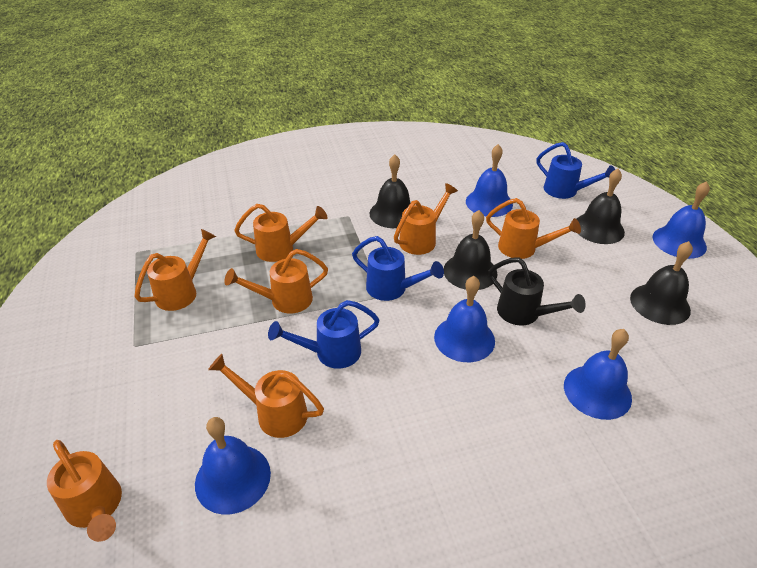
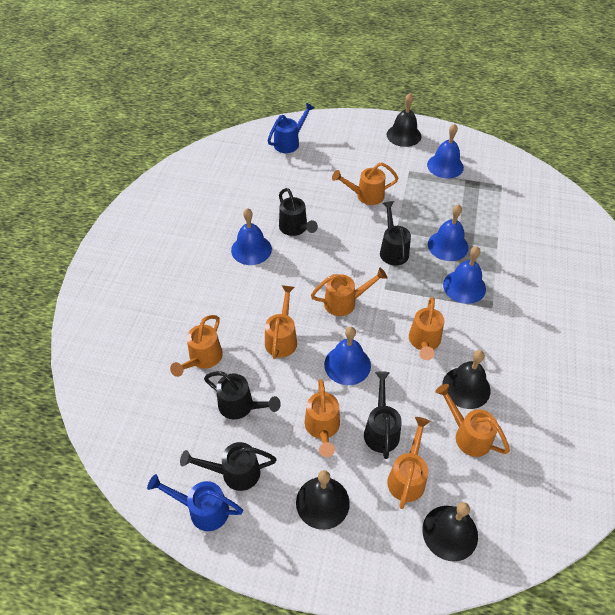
black watering can: 1 -> 5
blue watering can: 3 -> 2
orange watering can: 7 -> 8

